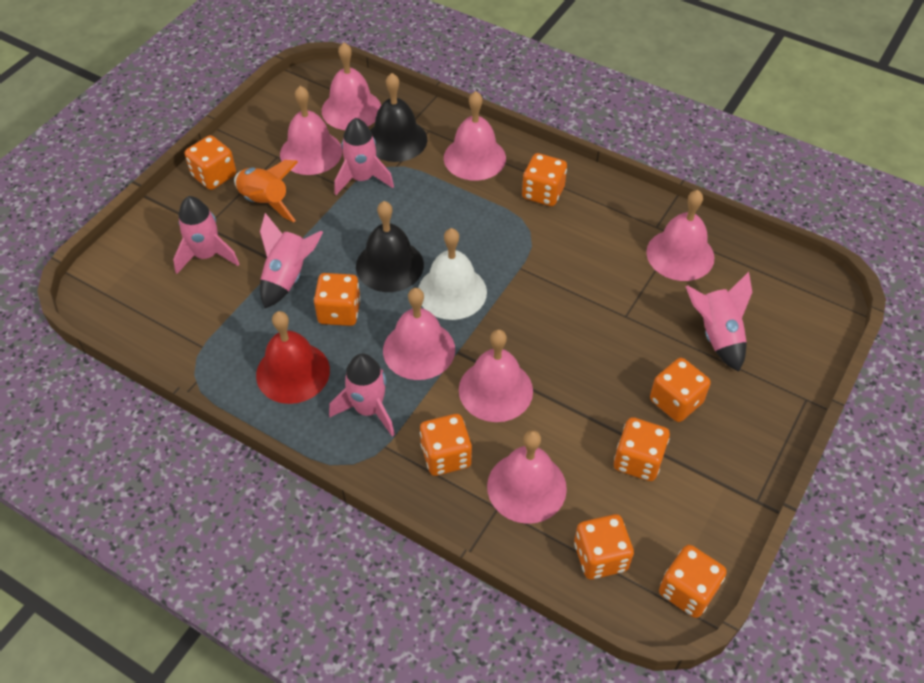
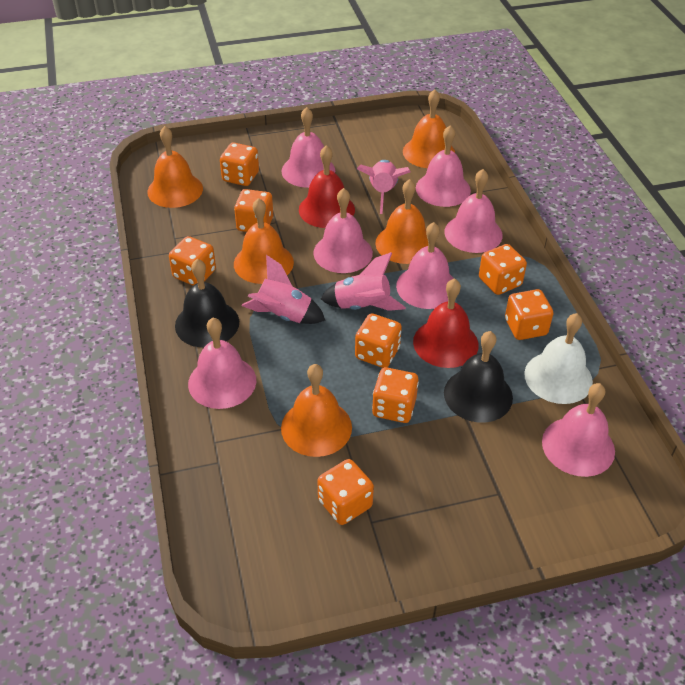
orange bell: 0 -> 5
orange rocket: 1 -> 0
pink rocket: 5 -> 3
red bell: 1 -> 2

